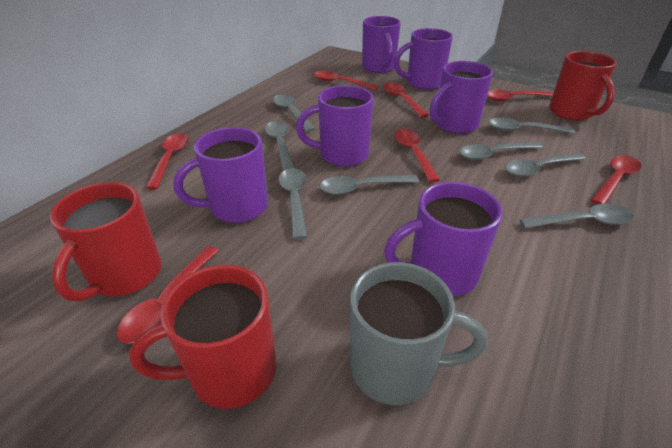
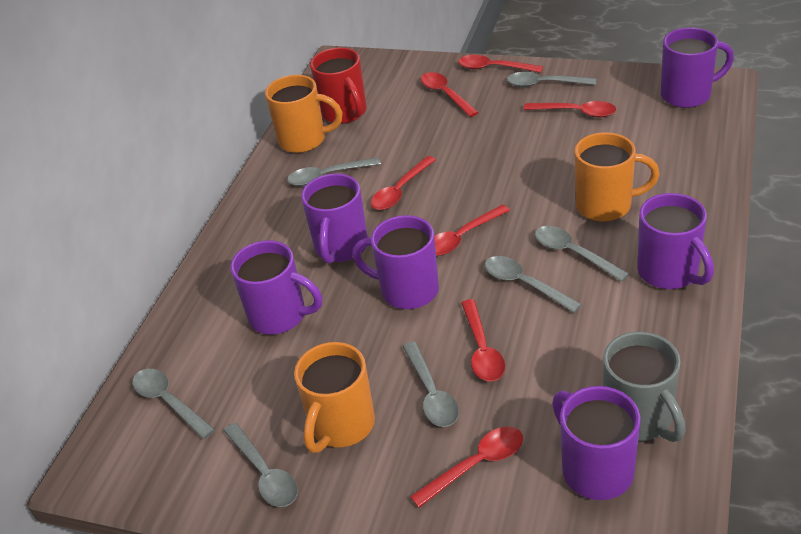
grey spoon: 8 -> 7
orange mug: 0 -> 3
red mug: 3 -> 1

